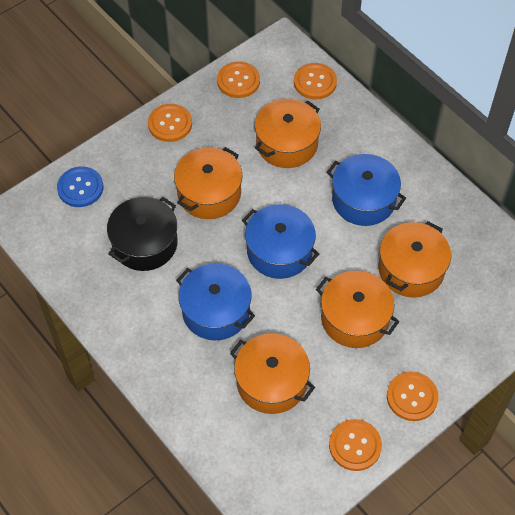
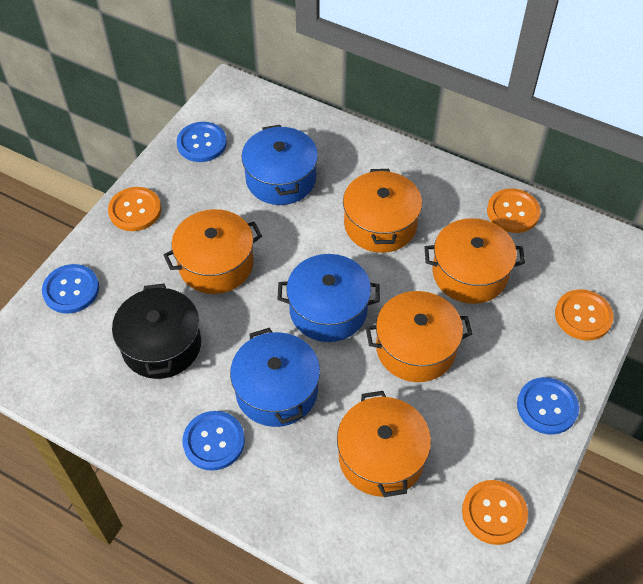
blue button: 1 -> 4
orange button: 5 -> 4

